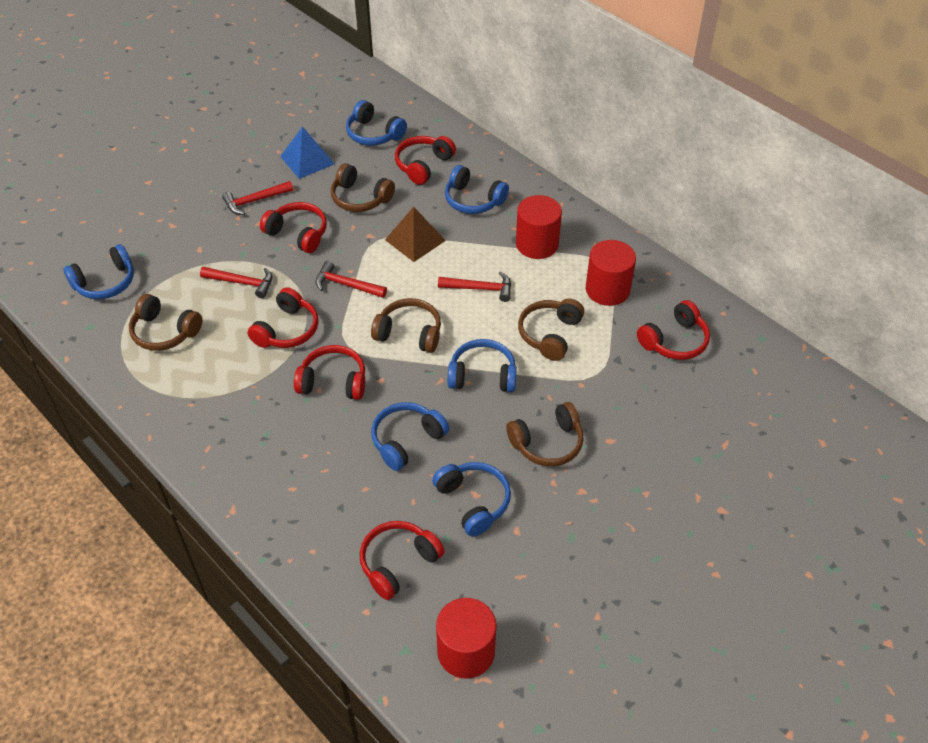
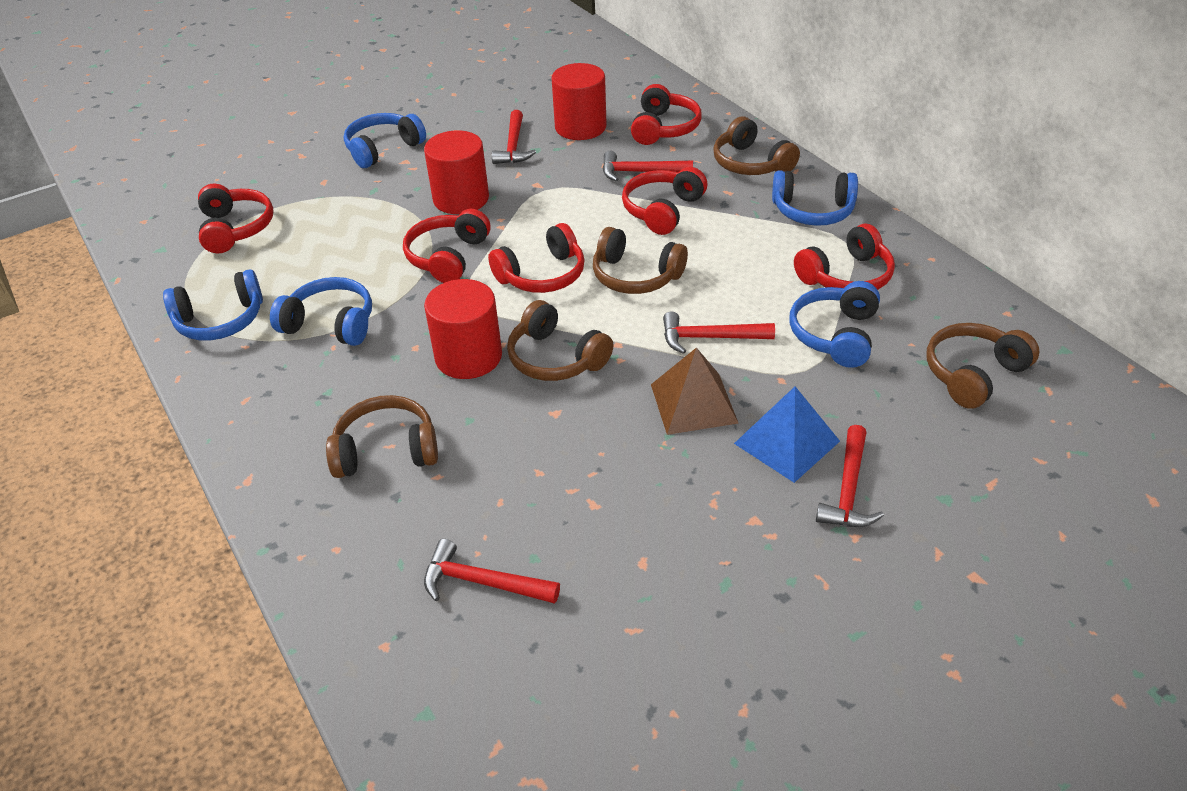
blue headphones: 6 -> 5
red hammer: 4 -> 5

